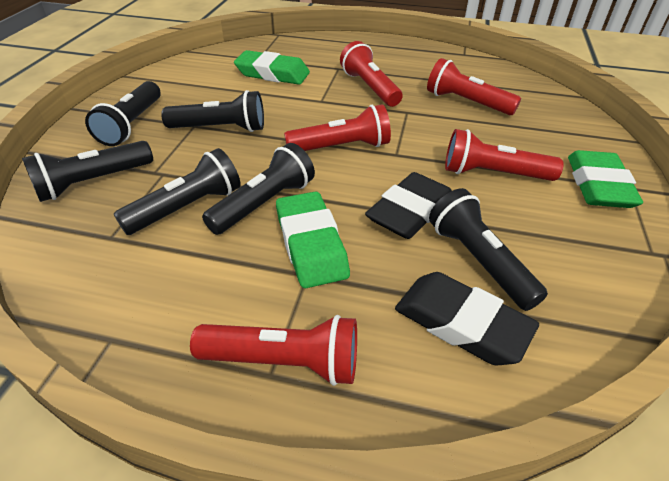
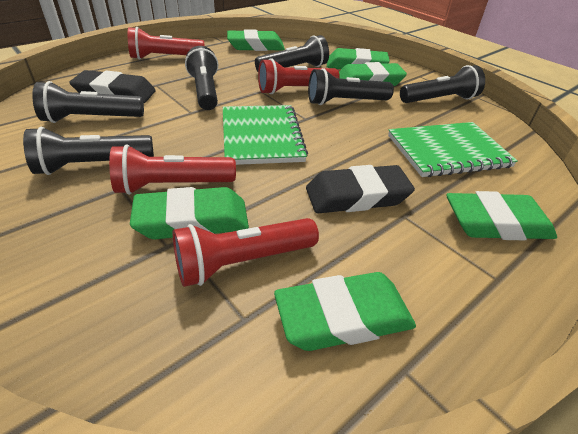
green eraser: 3 -> 6
green notebook: 0 -> 2
red flashlight: 5 -> 4

